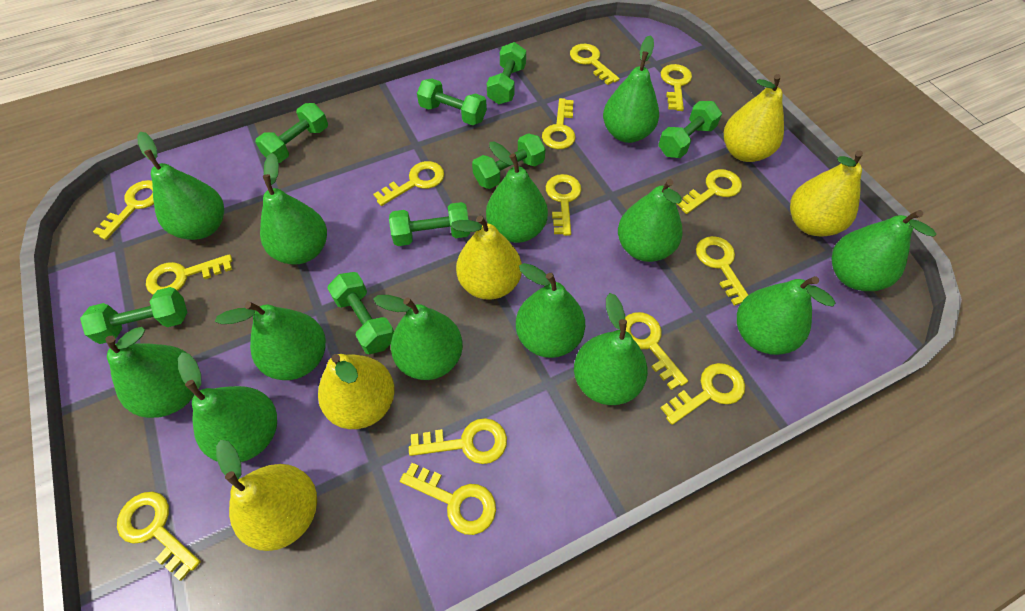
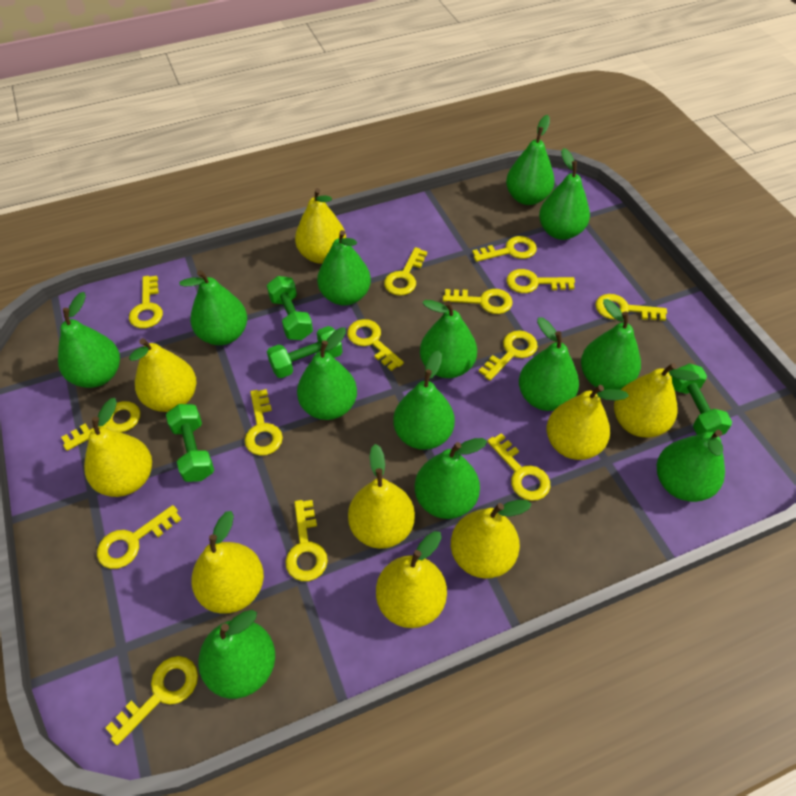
green dumbbell: 8 -> 4
yellow pear: 5 -> 9

